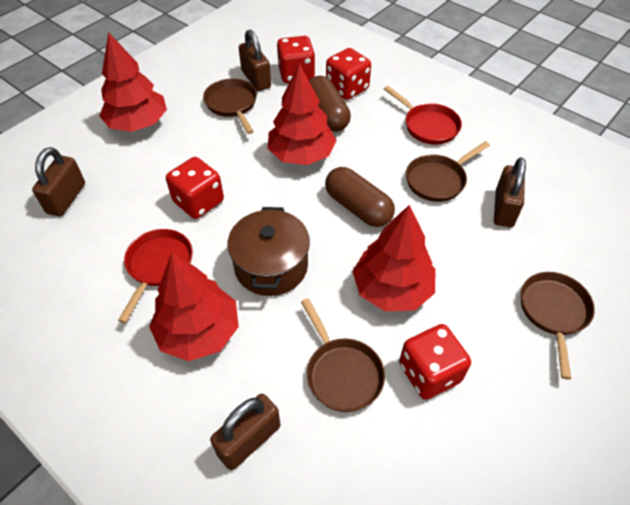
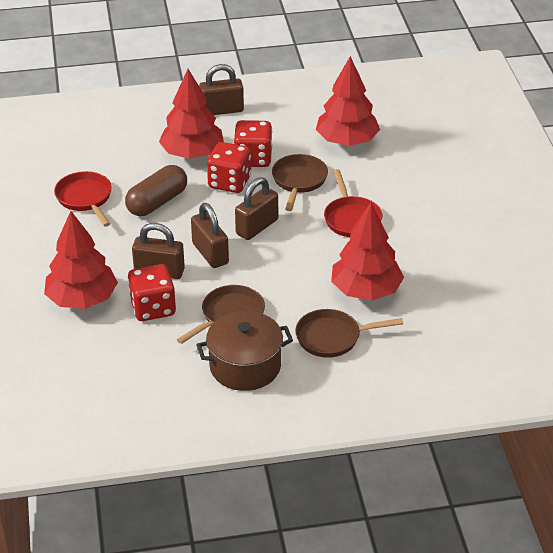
brown capsule: 2 -> 1
brown pan: 4 -> 3
red dice: 4 -> 3

